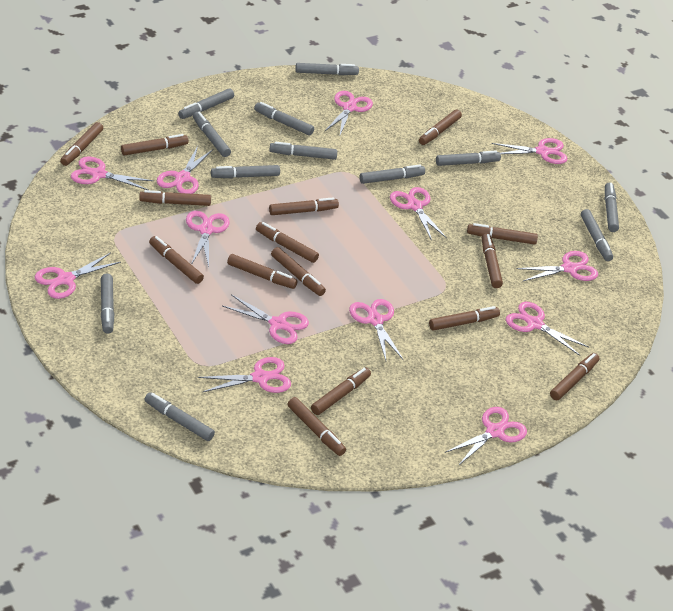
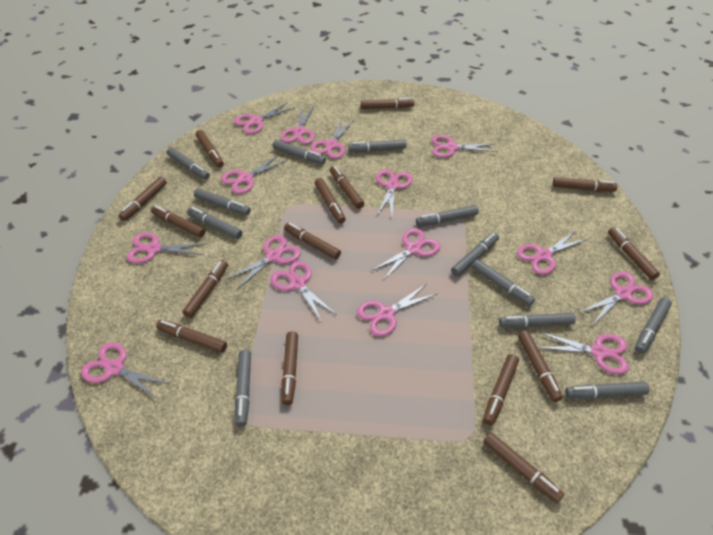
pink scissors: 13 -> 15

